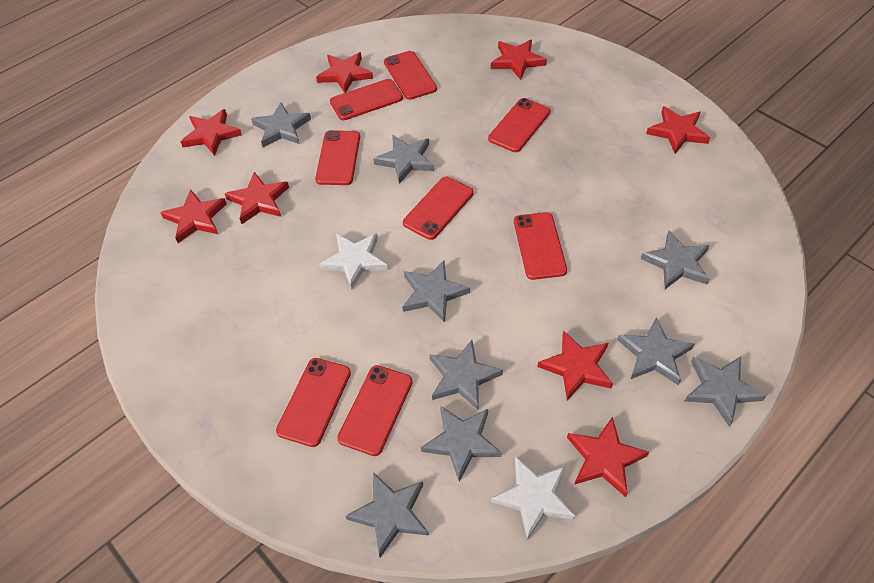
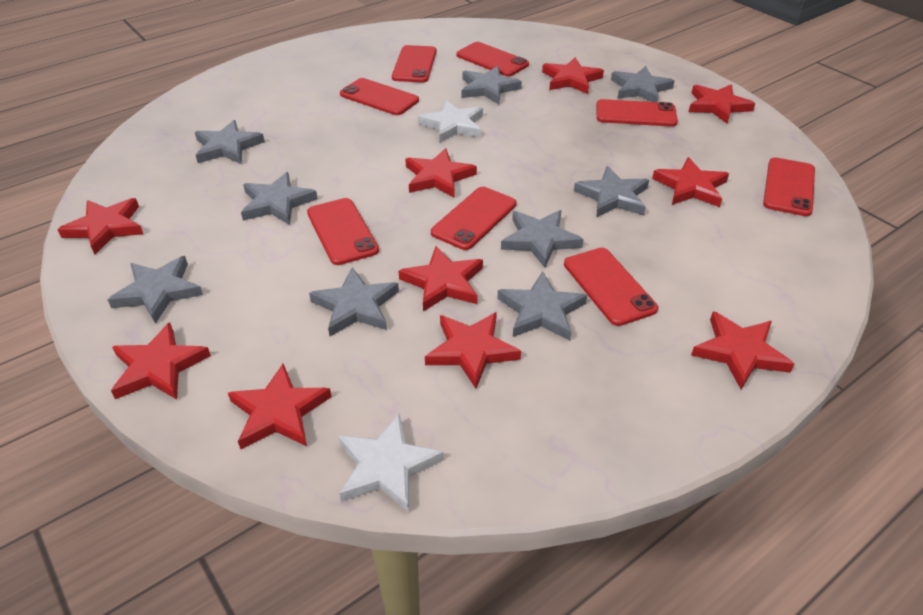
red star: 8 -> 10

